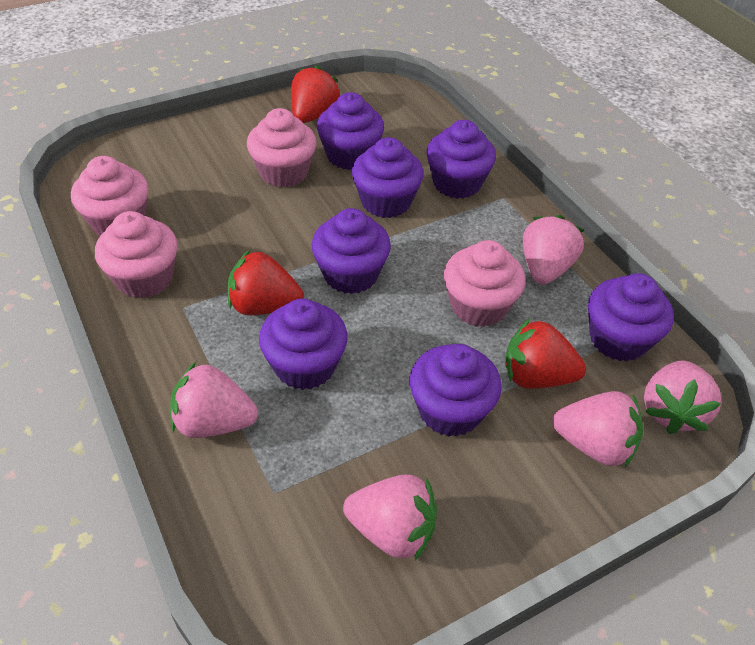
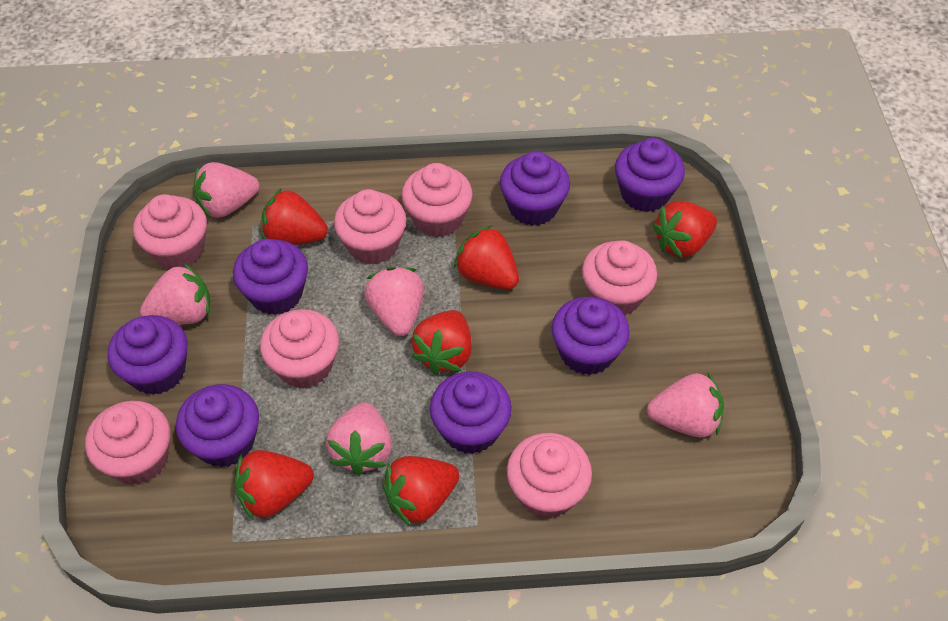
pink cupcake: 4 -> 7
red strawberry: 3 -> 6

